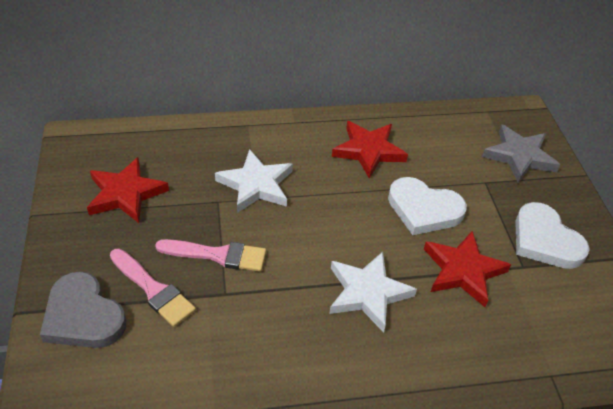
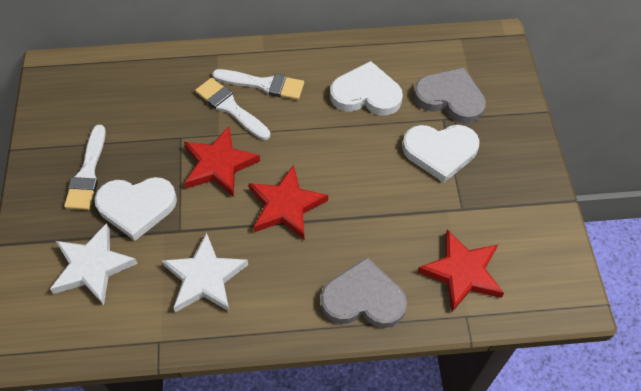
grey heart: 1 -> 2
grey star: 1 -> 0
pink brush: 2 -> 0
white brush: 0 -> 3
white heart: 2 -> 3

